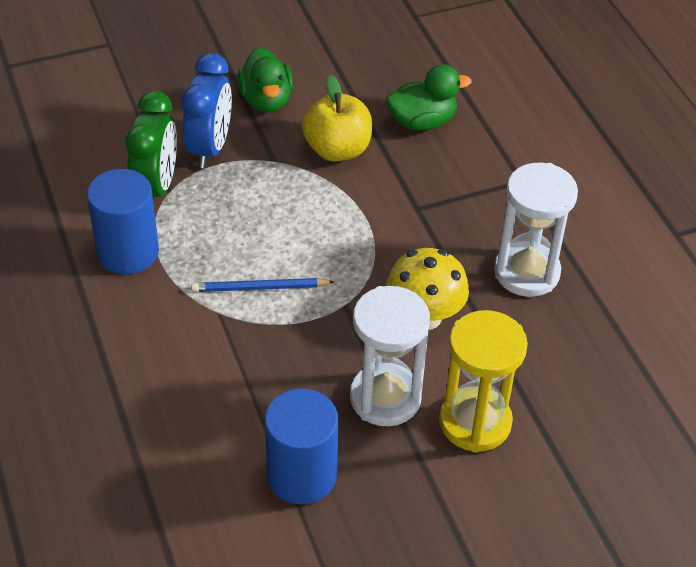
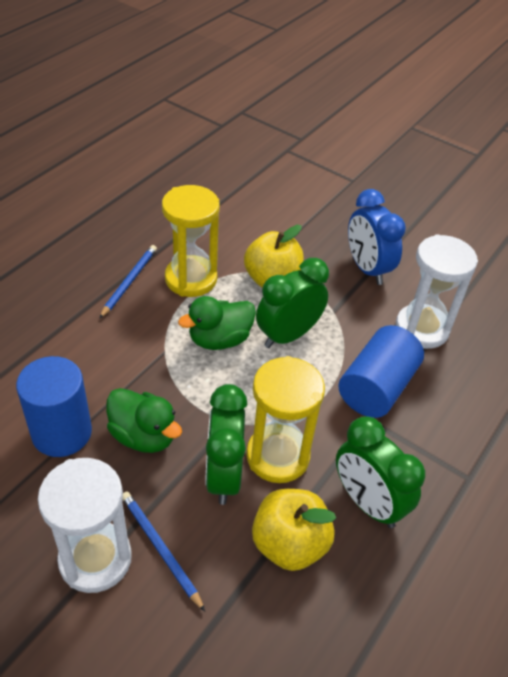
blue pencil: 1 -> 2
green clock: 1 -> 3
yellow apple: 1 -> 2
yellow hourglass: 1 -> 2
yellow mushroom: 1 -> 0

